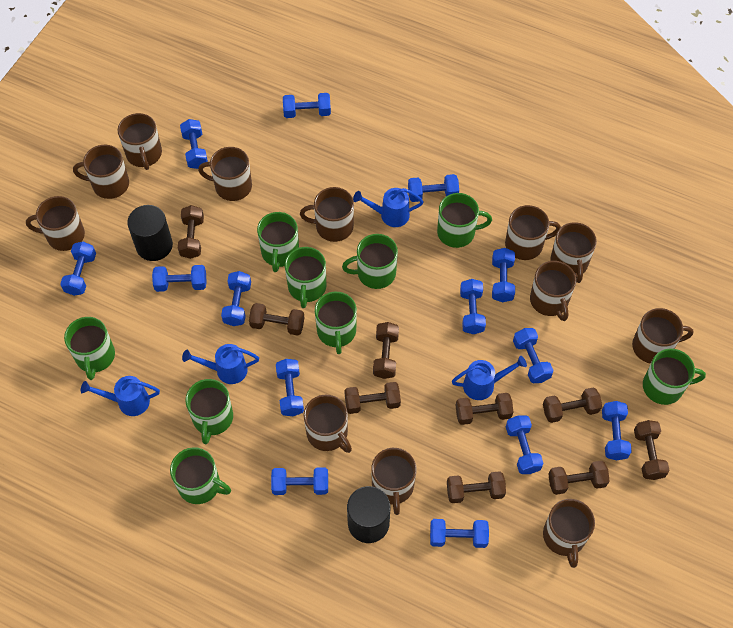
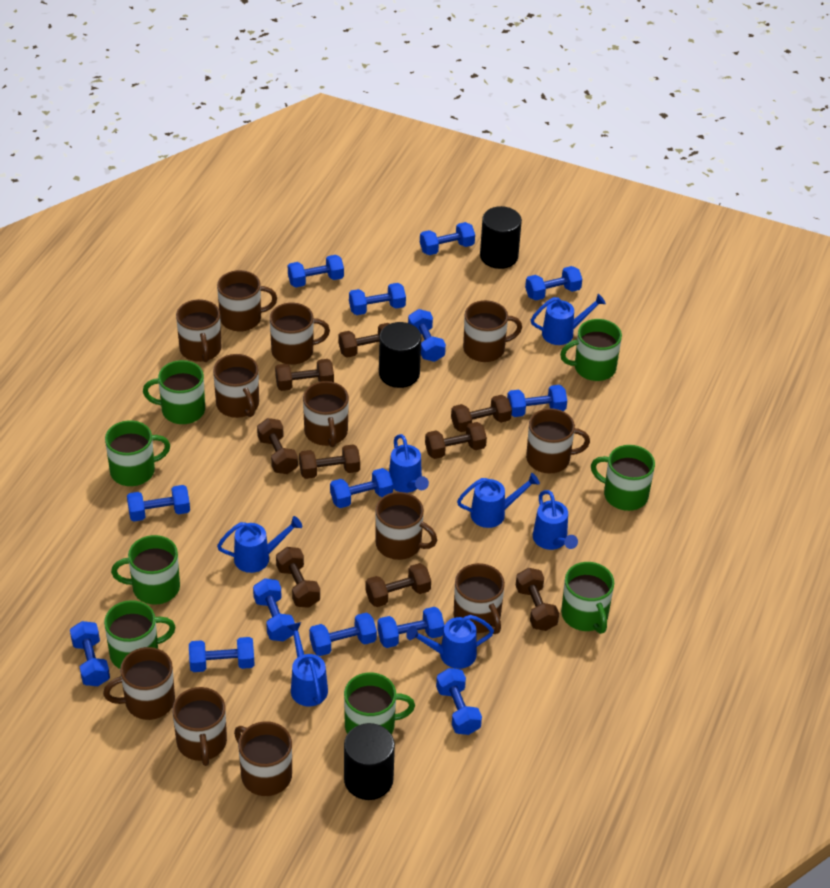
black cylinder: 2 -> 3
blue watering can: 4 -> 7
green mug: 9 -> 8

